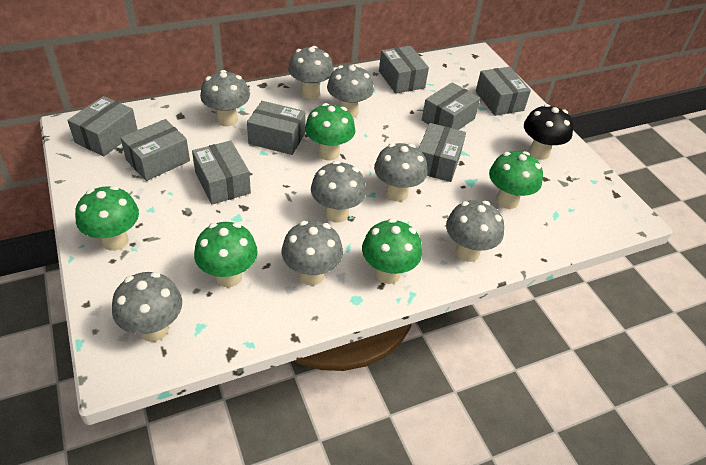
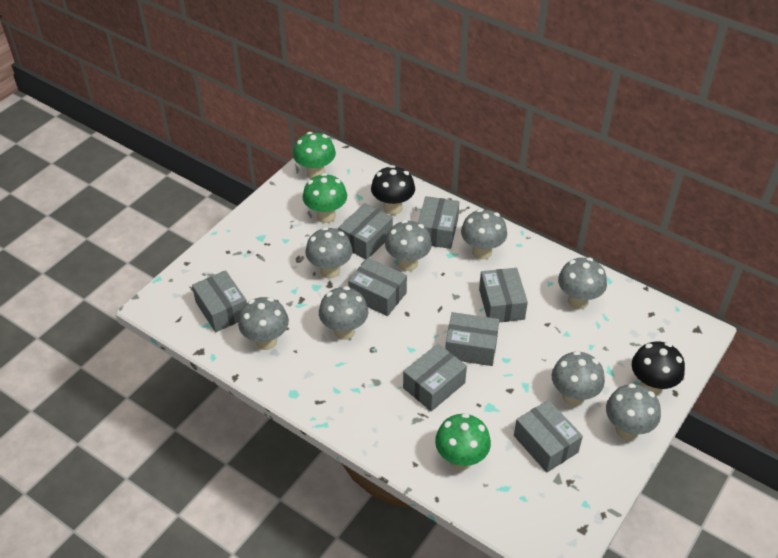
black mushroom: 1 -> 2
green mushroom: 5 -> 3

